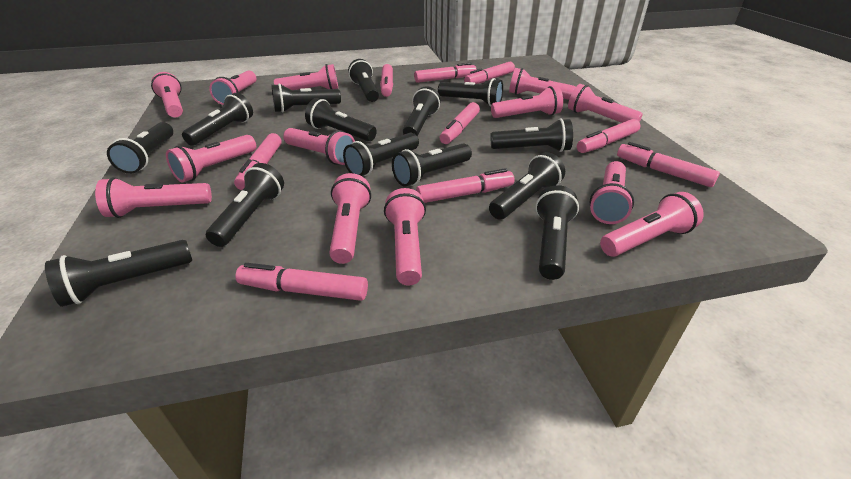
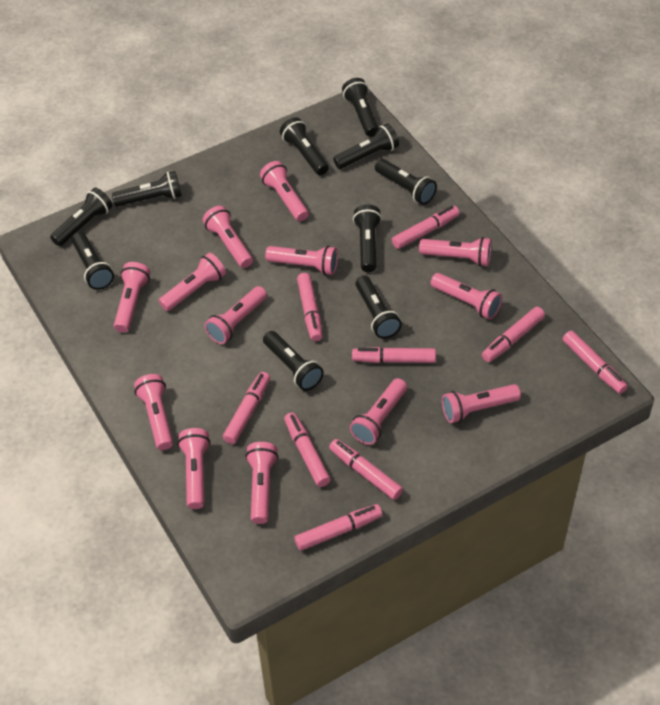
black flashlight: 14 -> 10

